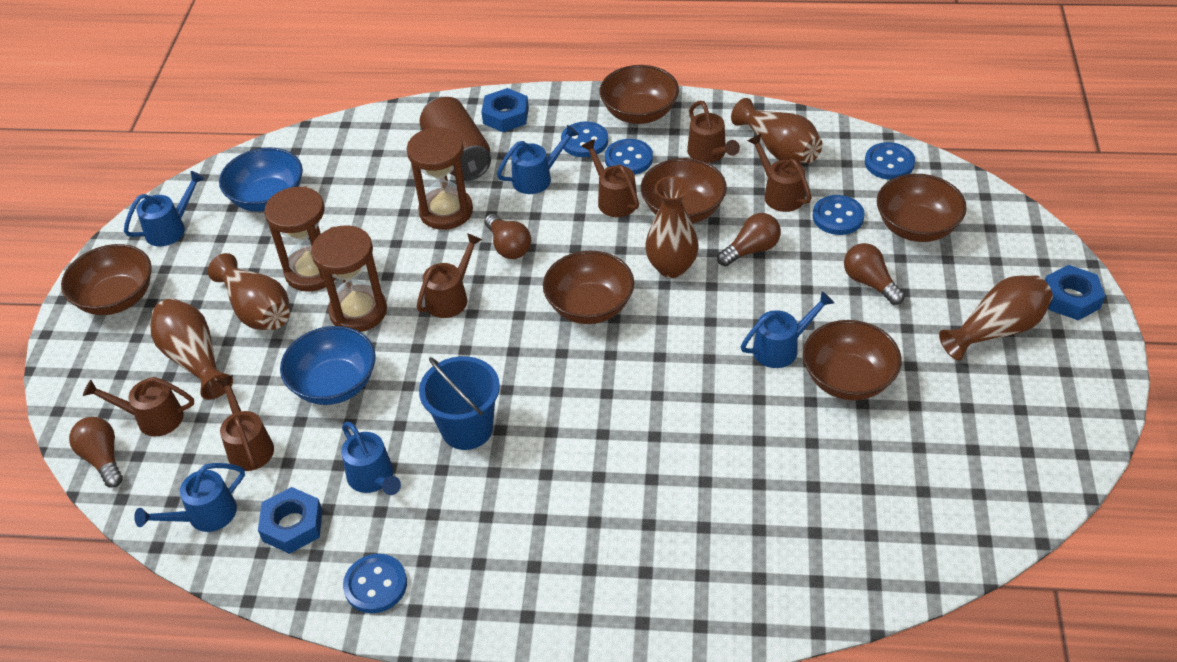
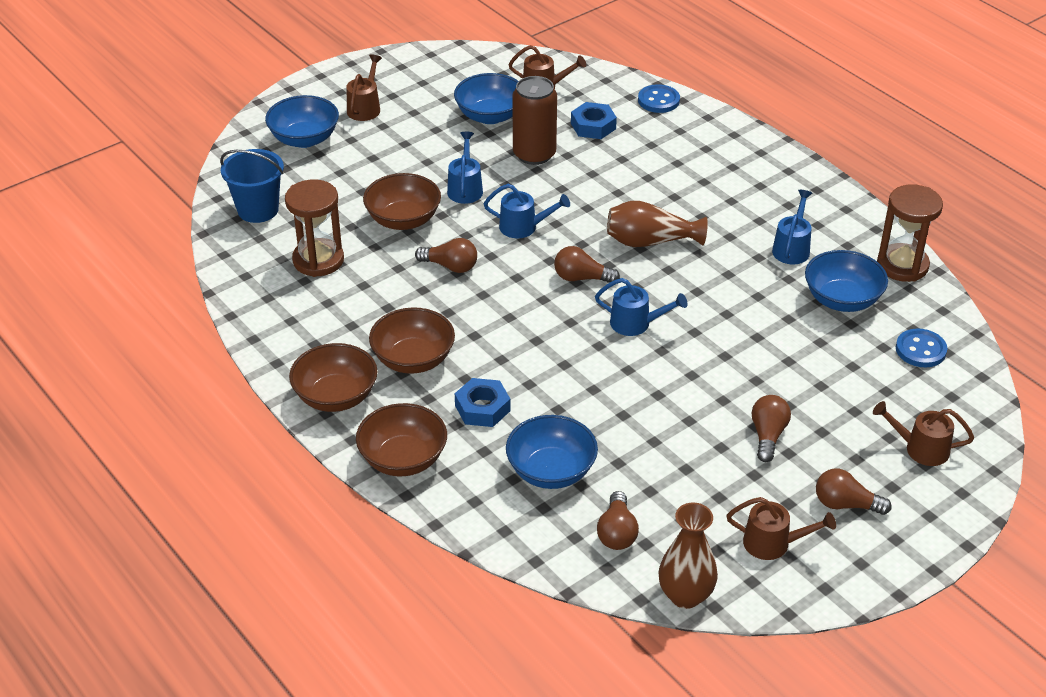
blue bowl: 2 -> 4
blue button: 5 -> 2
blue nut: 3 -> 2
blue watering can: 5 -> 4
brown bowl: 6 -> 4
brown hourglass: 3 -> 2
brown light bulb: 4 -> 5
brown vase: 5 -> 2
brown watering can: 6 -> 4

